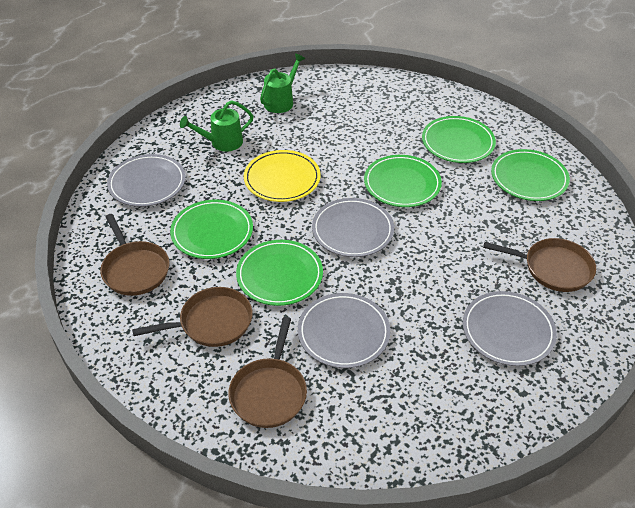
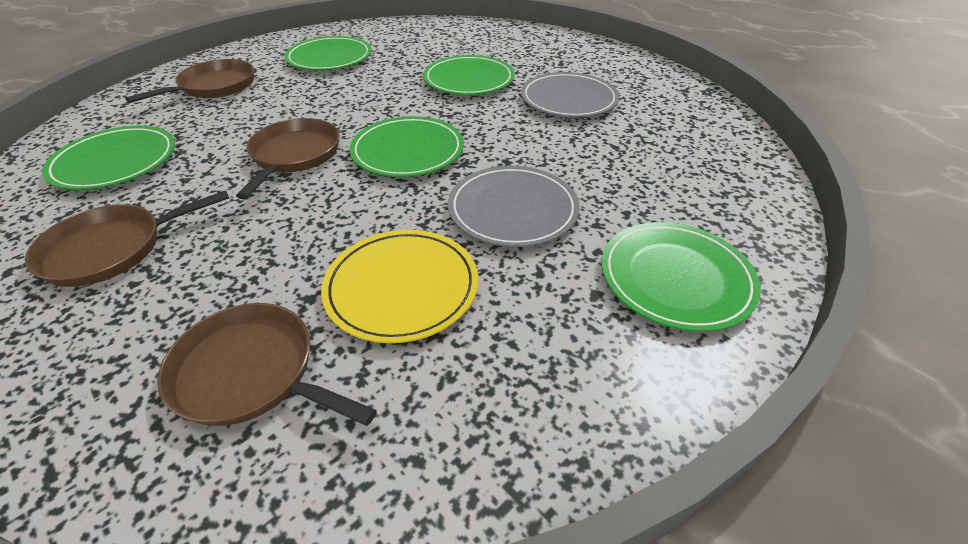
green watering can: 2 -> 0
grey plate: 4 -> 2

